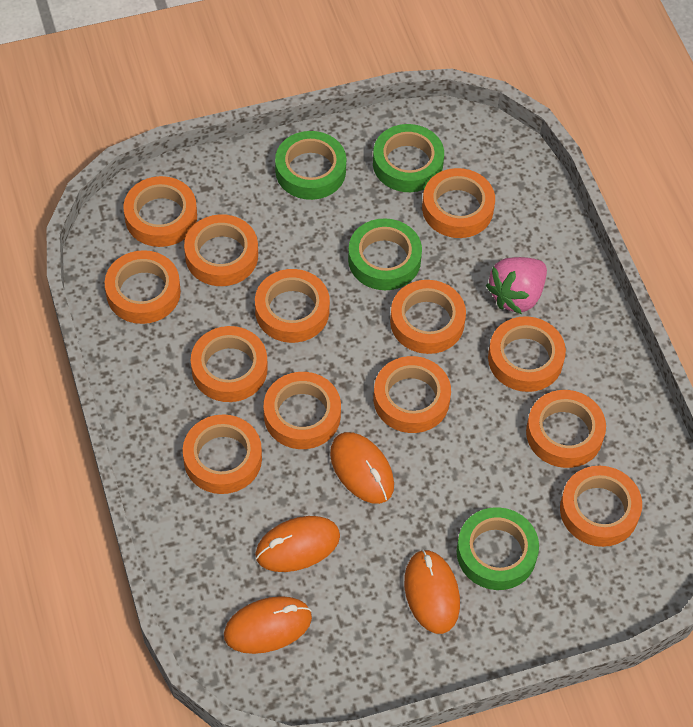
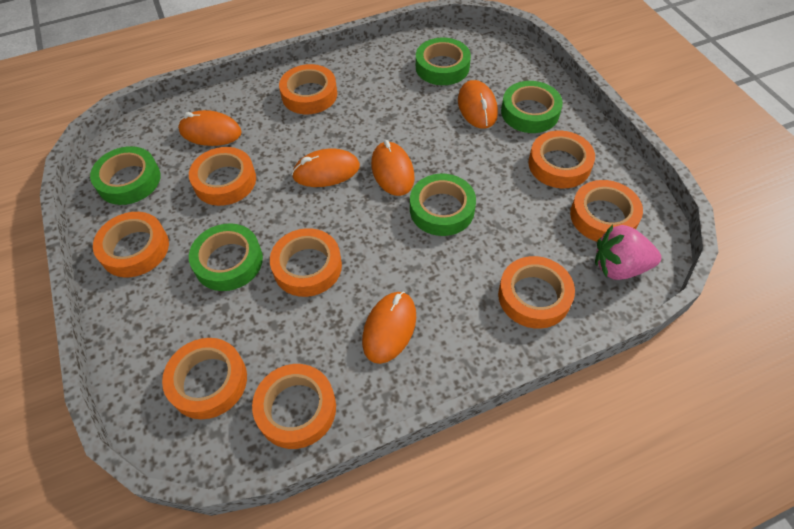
green tape: 4 -> 5
orange mouse: 4 -> 5
orange tape: 13 -> 9

